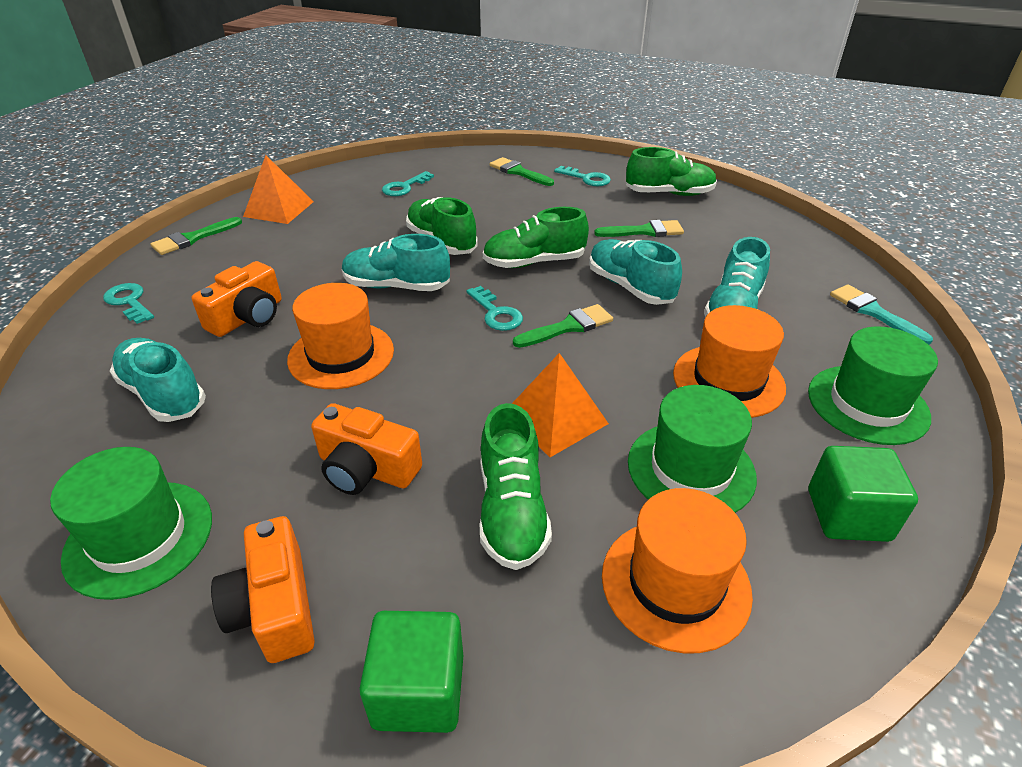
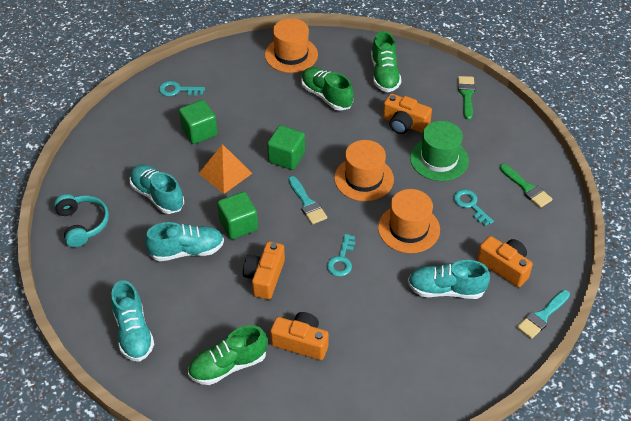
green brush: 4 -> 2
green cube: 2 -> 3
green hat: 3 -> 1
green shoe: 4 -> 3
orange camera: 3 -> 4
orange pyramid: 2 -> 1
turquoise brush: 1 -> 2
turquoise headphones: 0 -> 1
turquoise key: 4 -> 3

